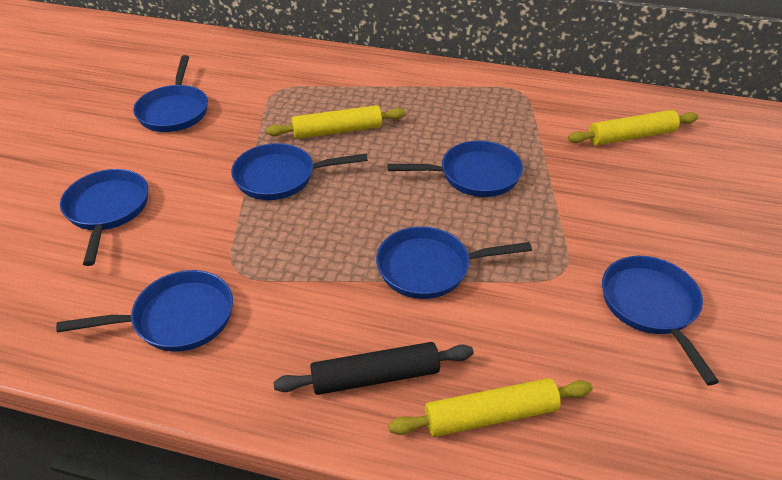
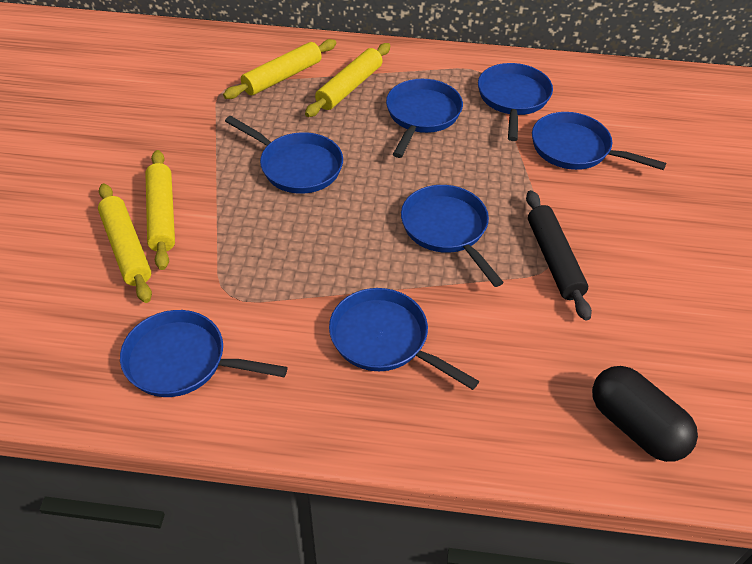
black capsule: 0 -> 1
yellow rolling pin: 3 -> 4

